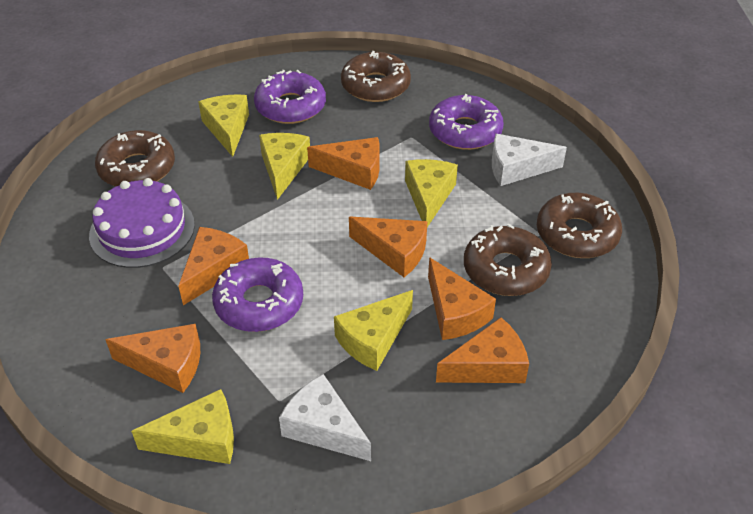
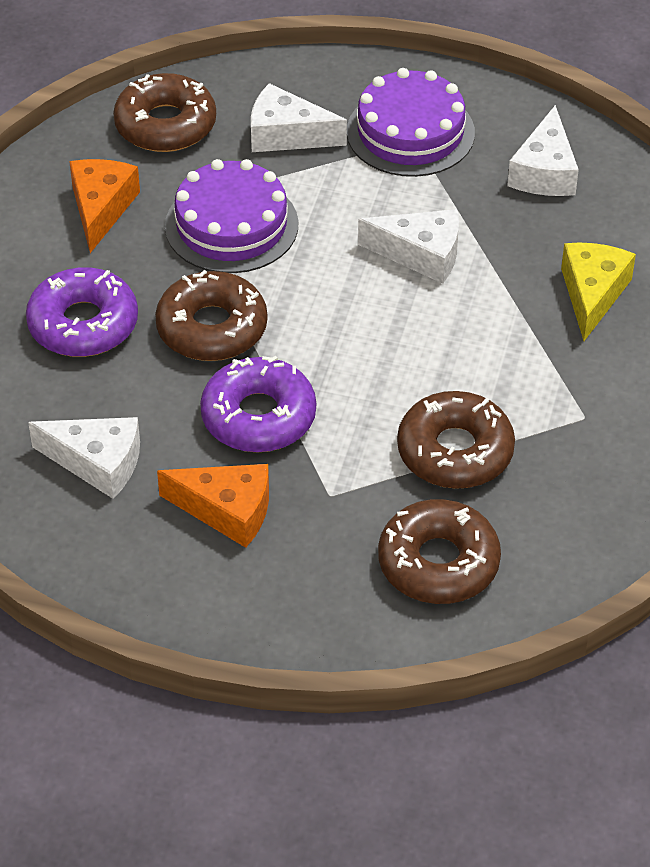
orange cheese: 6 -> 2
purple cake: 1 -> 2
purple donut: 3 -> 2
white cheese: 2 -> 4
yellow cheese: 5 -> 1

